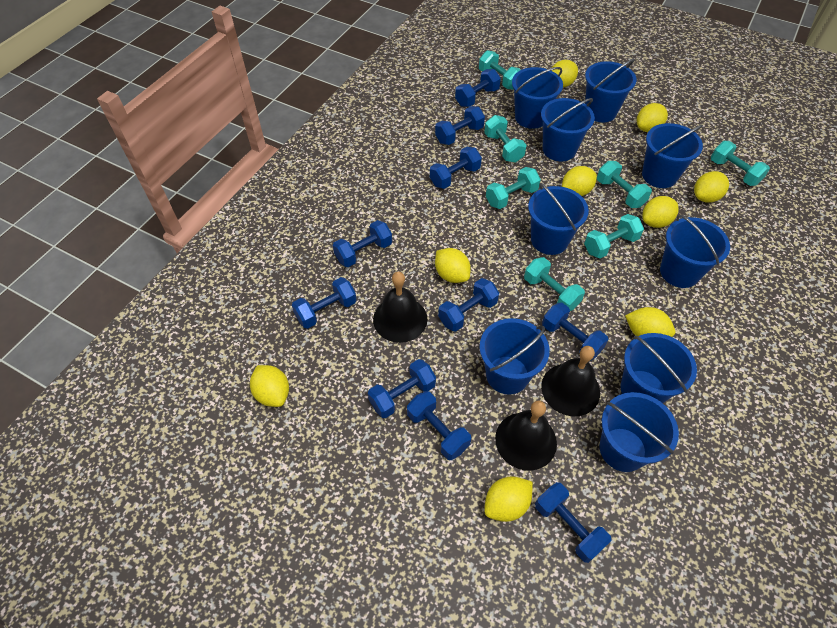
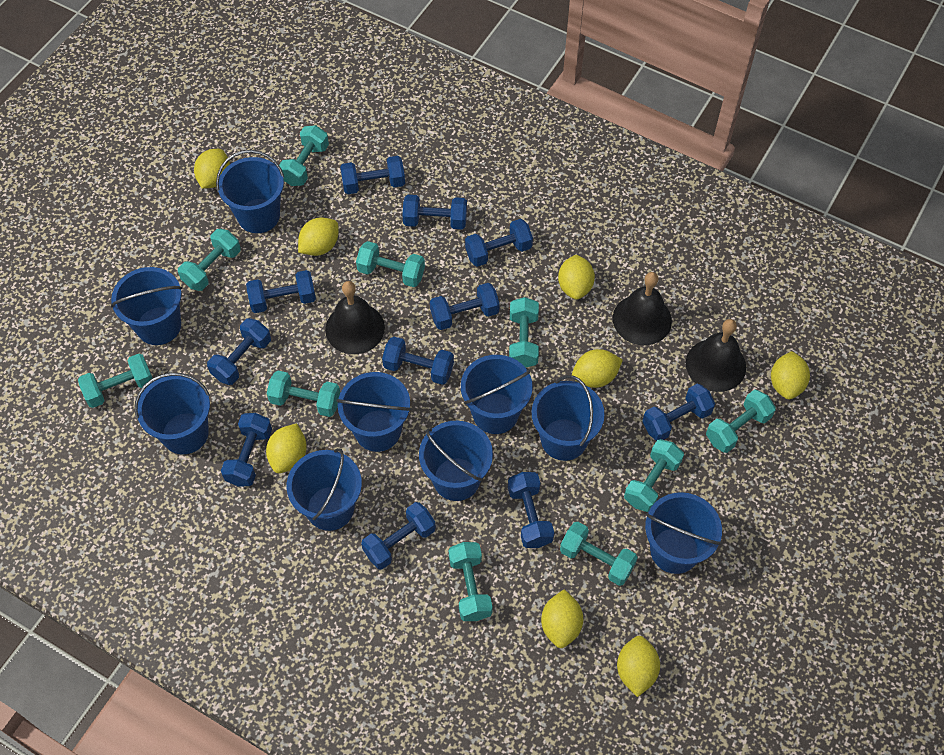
blue dumbbell: 10 -> 11
turquoise dumbbell: 7 -> 10
yellow lemon: 9 -> 8

